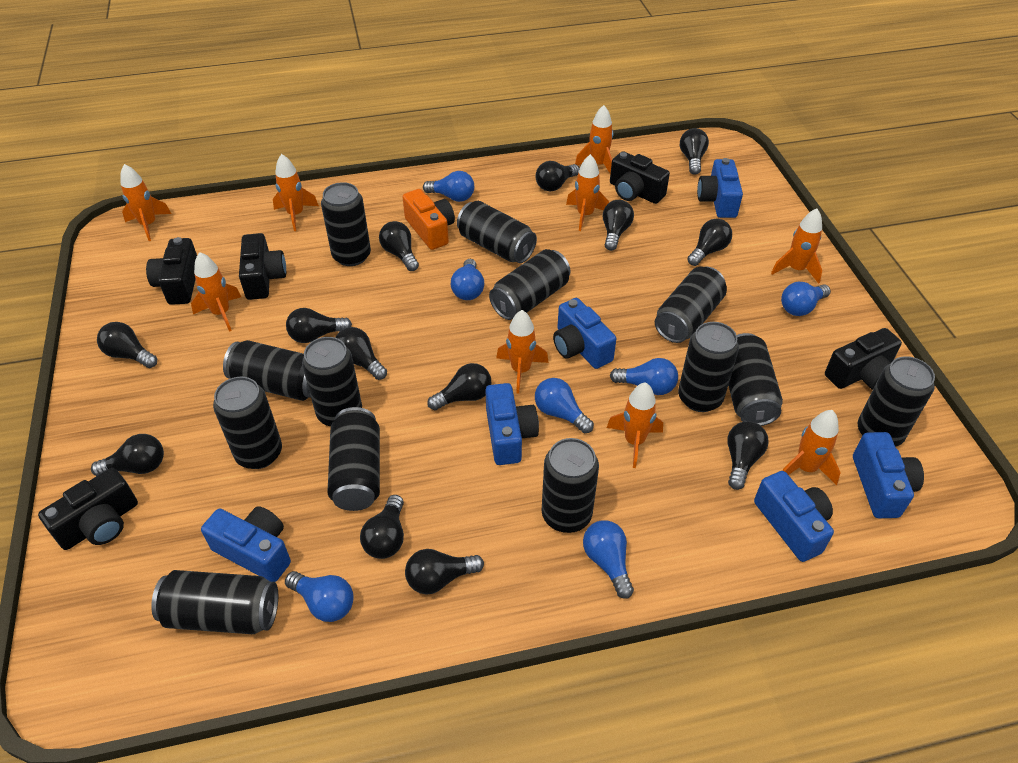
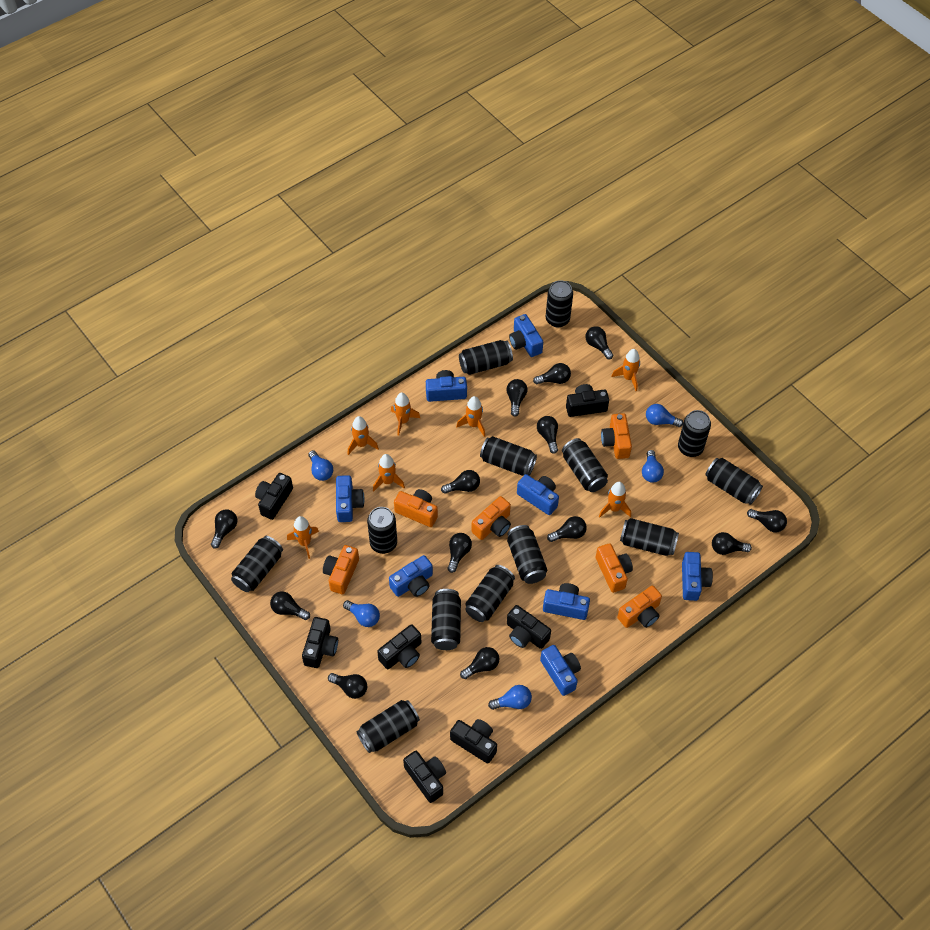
black camera: 5 -> 7
blue camera: 6 -> 8
blue light bulb: 7 -> 5
orange camera: 1 -> 6
orange rocket: 9 -> 7

